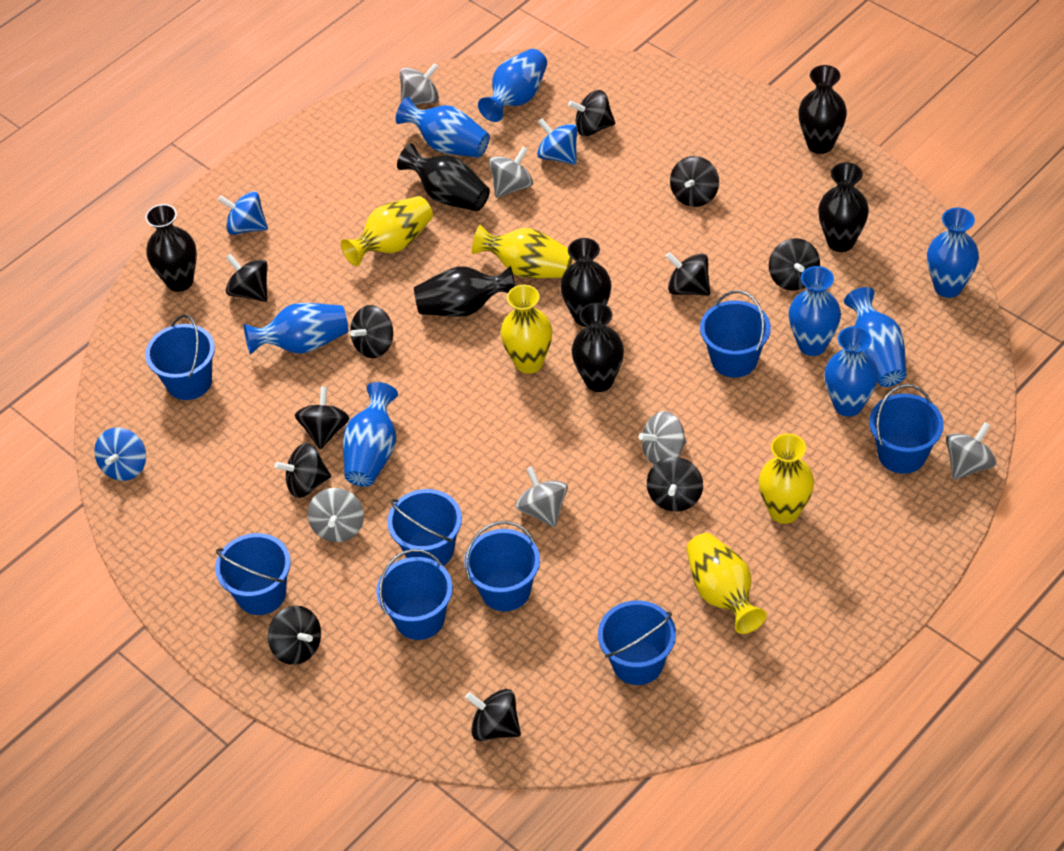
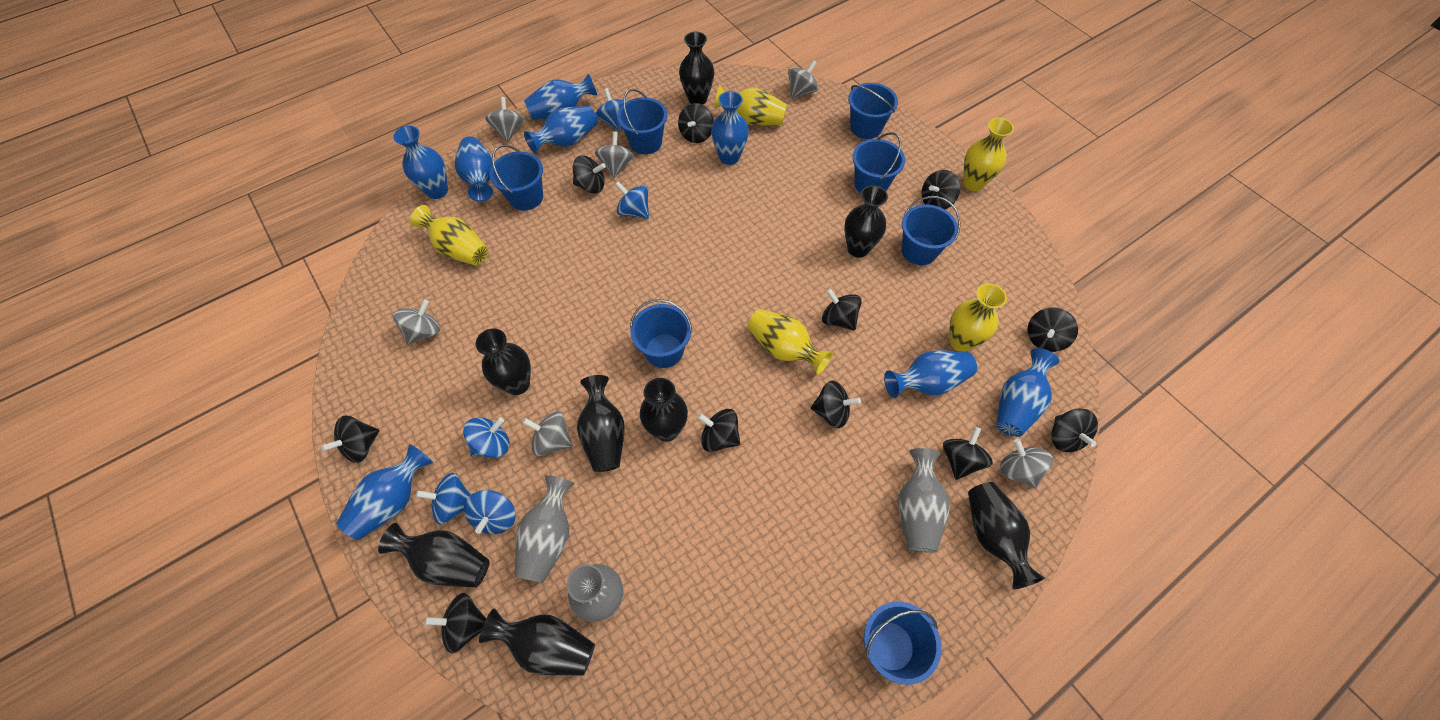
black vase: 7 -> 8
blue bucket: 8 -> 7
blue spinning top: 3 -> 5
grey vase: 0 -> 3

